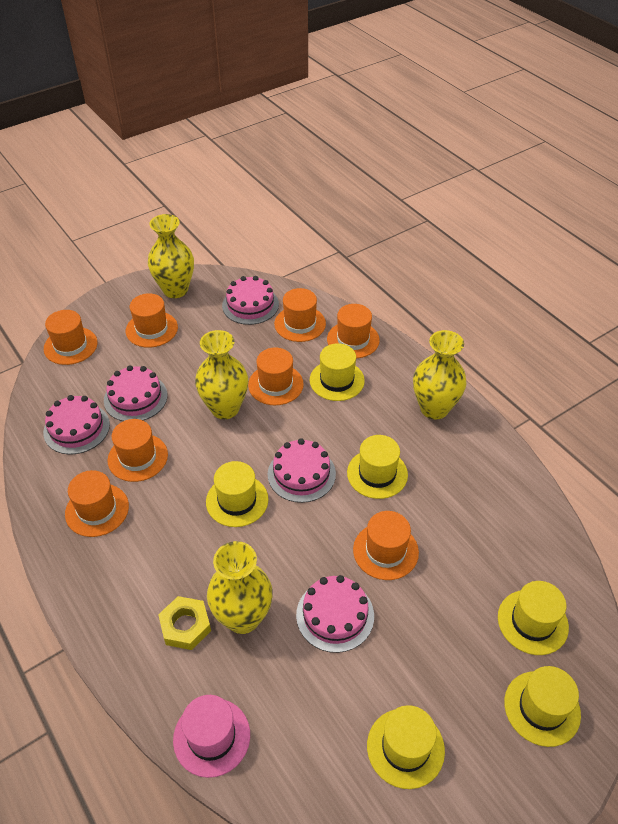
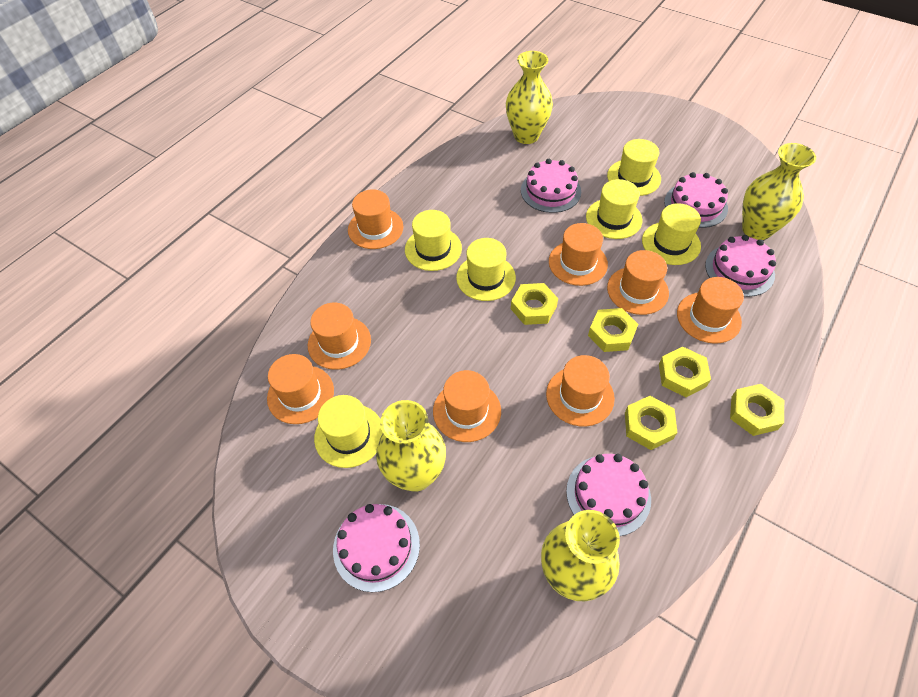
pink hat: 1 -> 0
yellow nut: 1 -> 5

